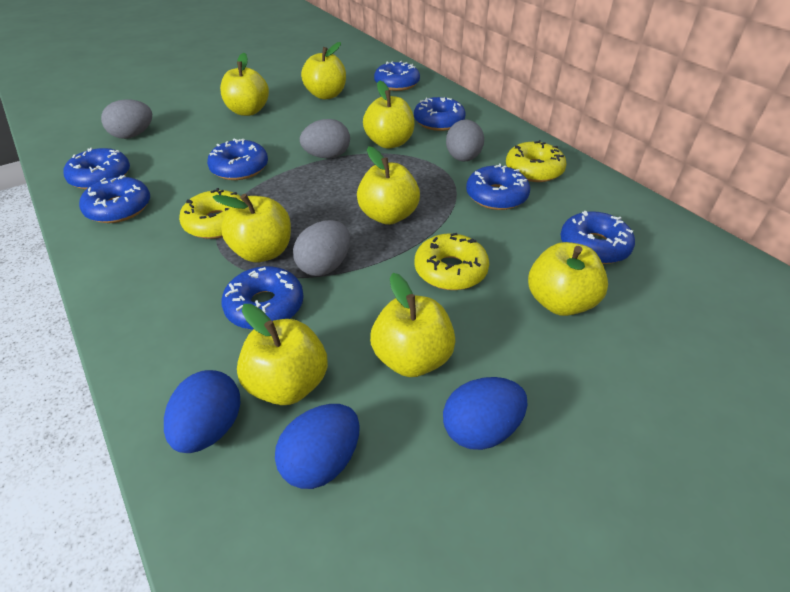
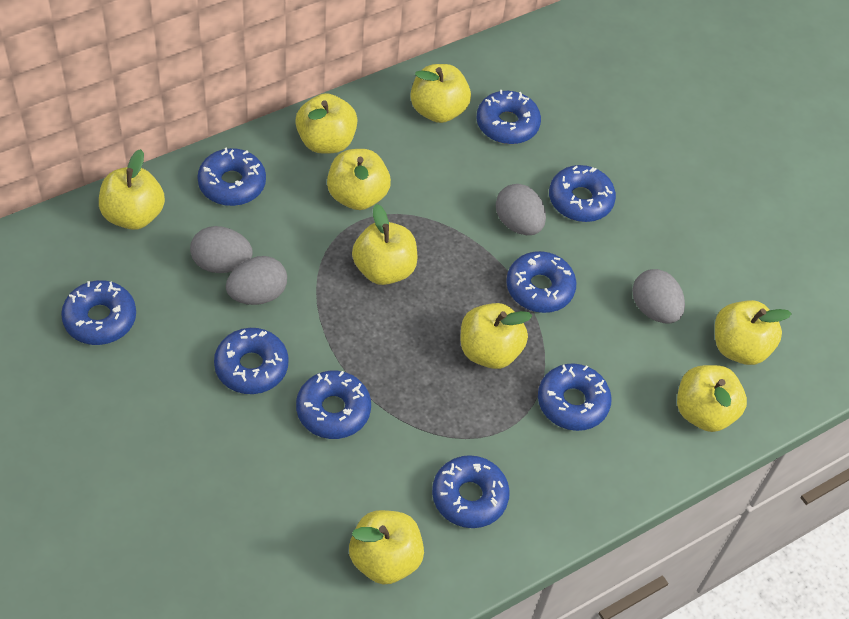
blue donut: 8 -> 9
blue egg: 3 -> 0
yellow apple: 8 -> 9
yellow donut: 3 -> 0

